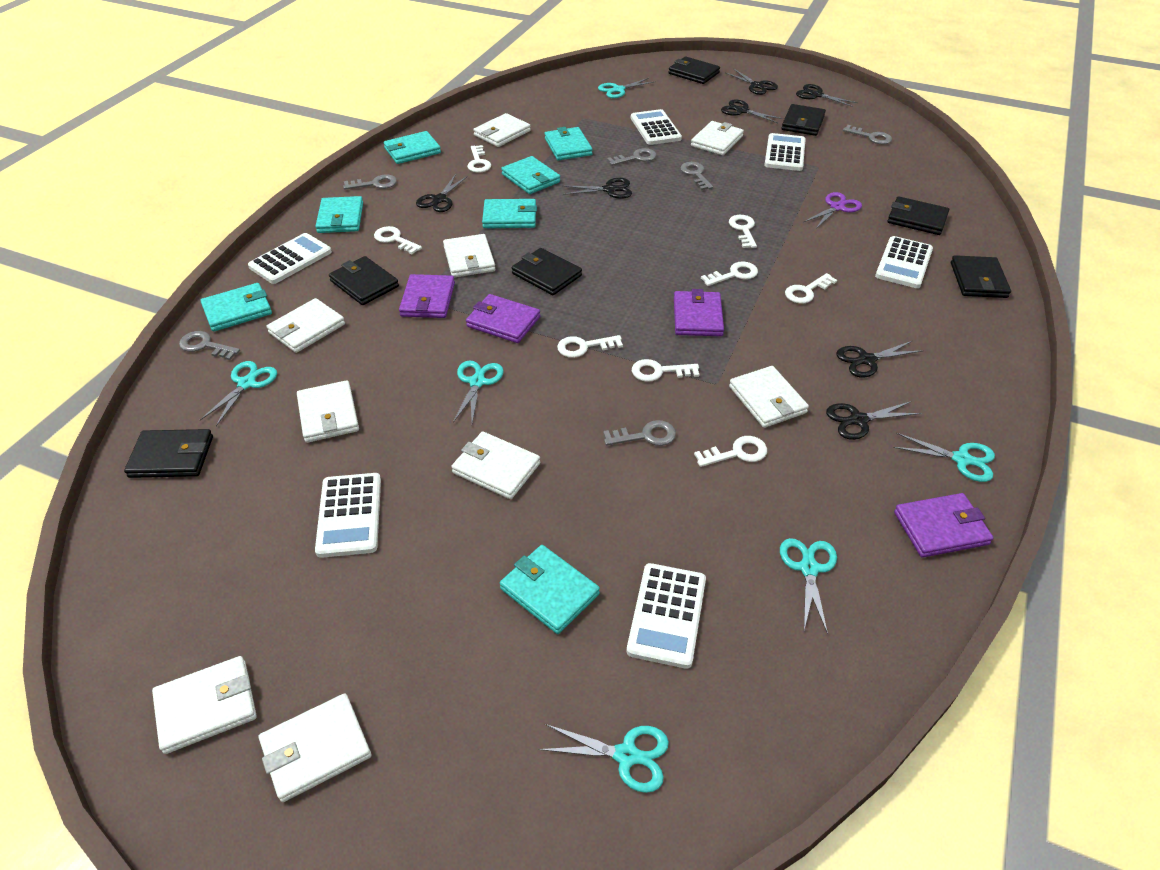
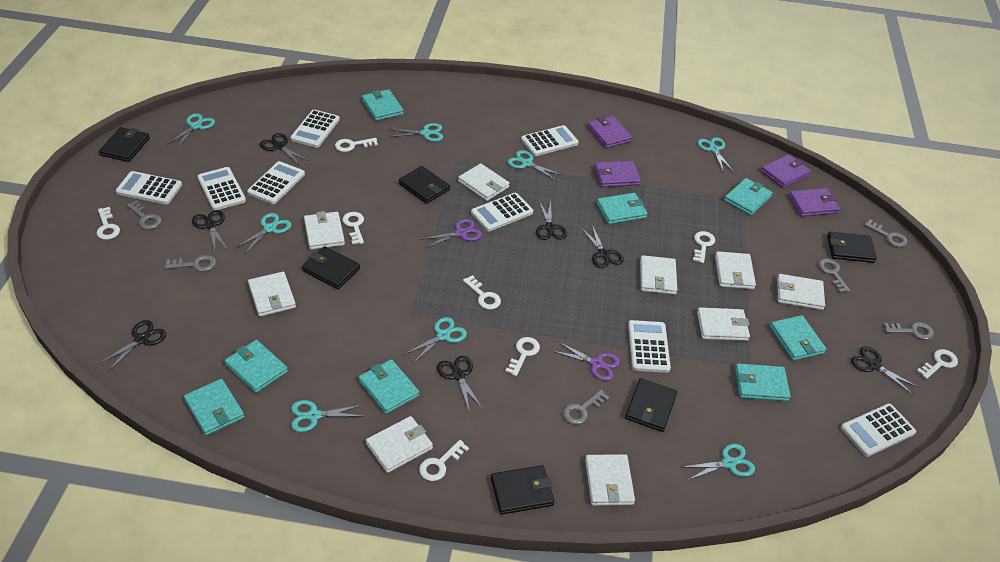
black wallet: 7 -> 6
purple scissors: 1 -> 2
turquoise scissors: 6 -> 8
turquoise wallet: 7 -> 8
white calculator: 6 -> 8

